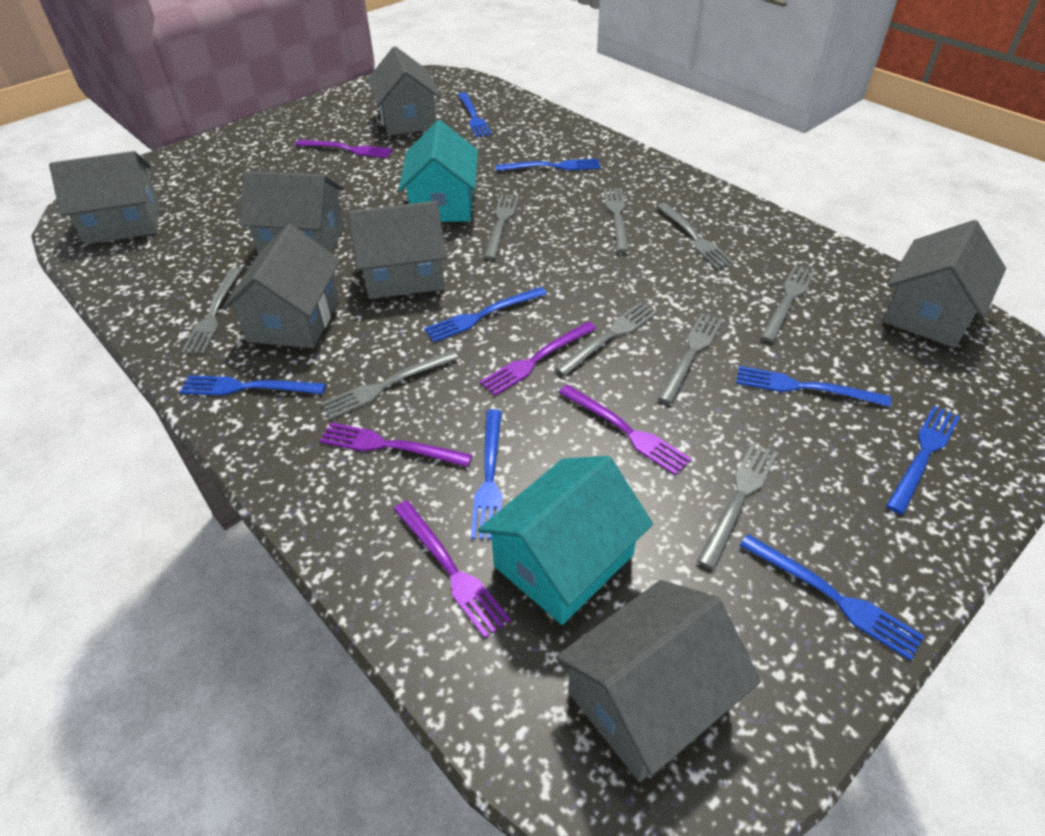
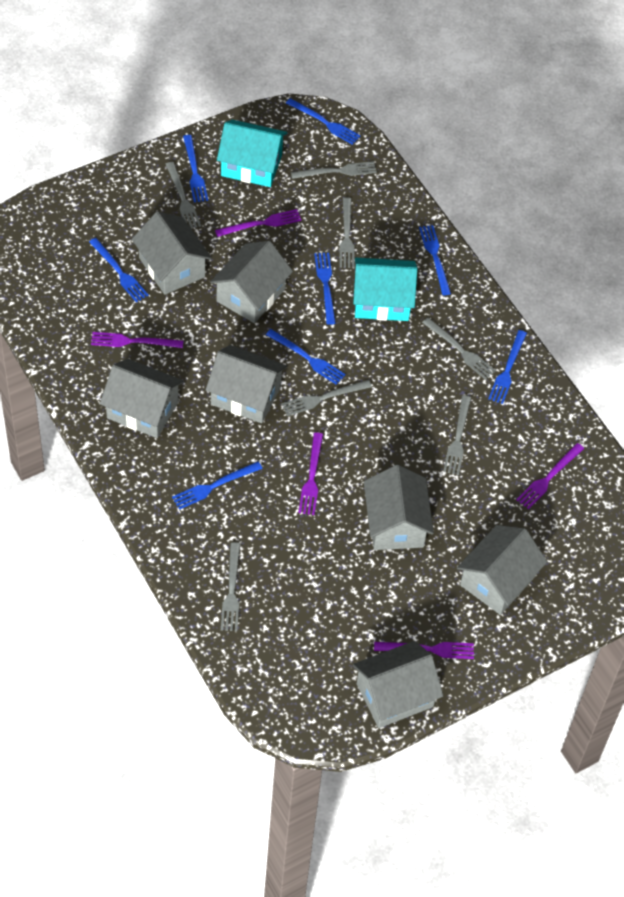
grey fork: 9 -> 7

